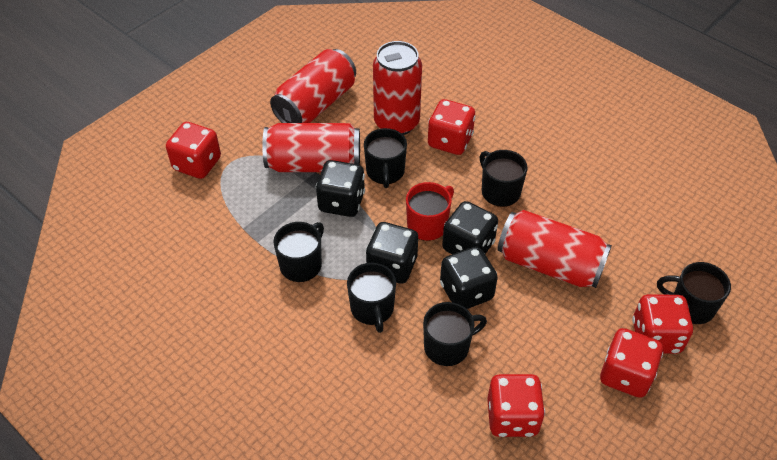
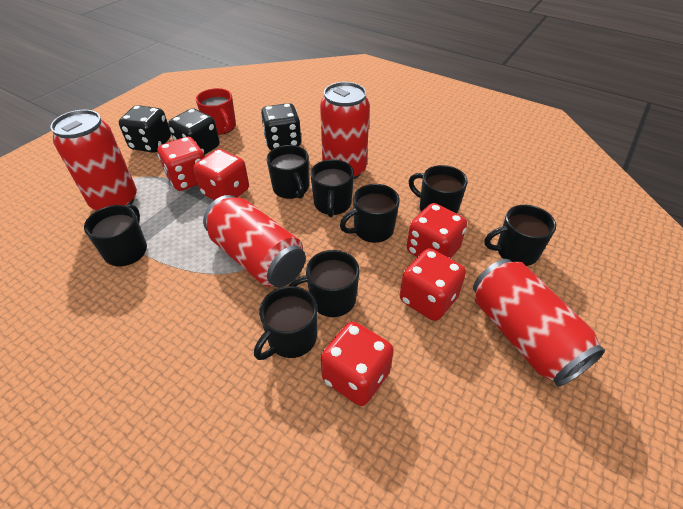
black dice: 4 -> 3
black mug: 6 -> 8

